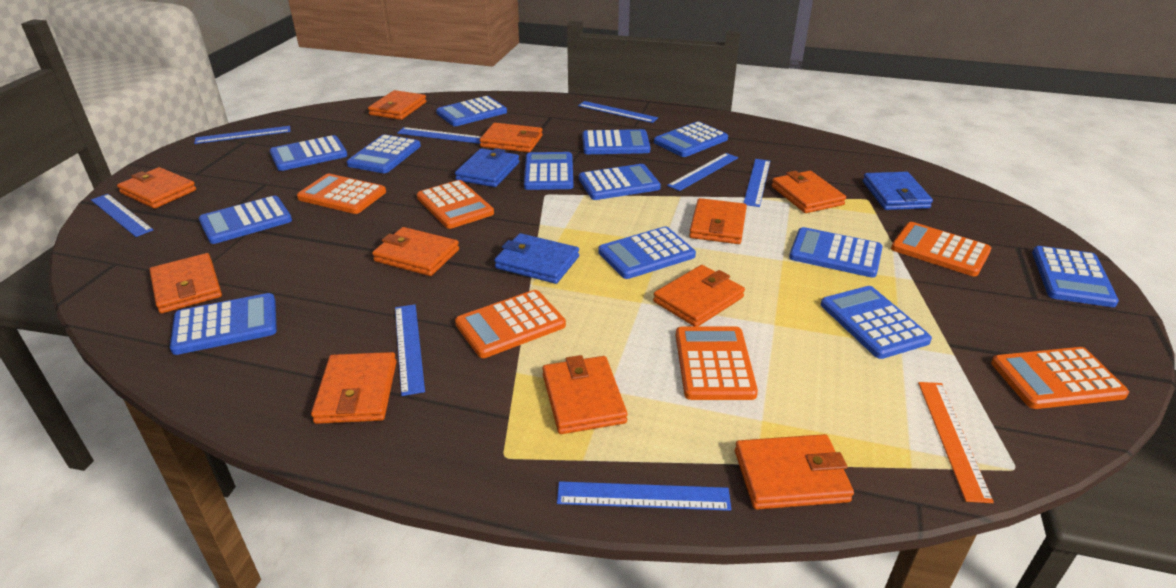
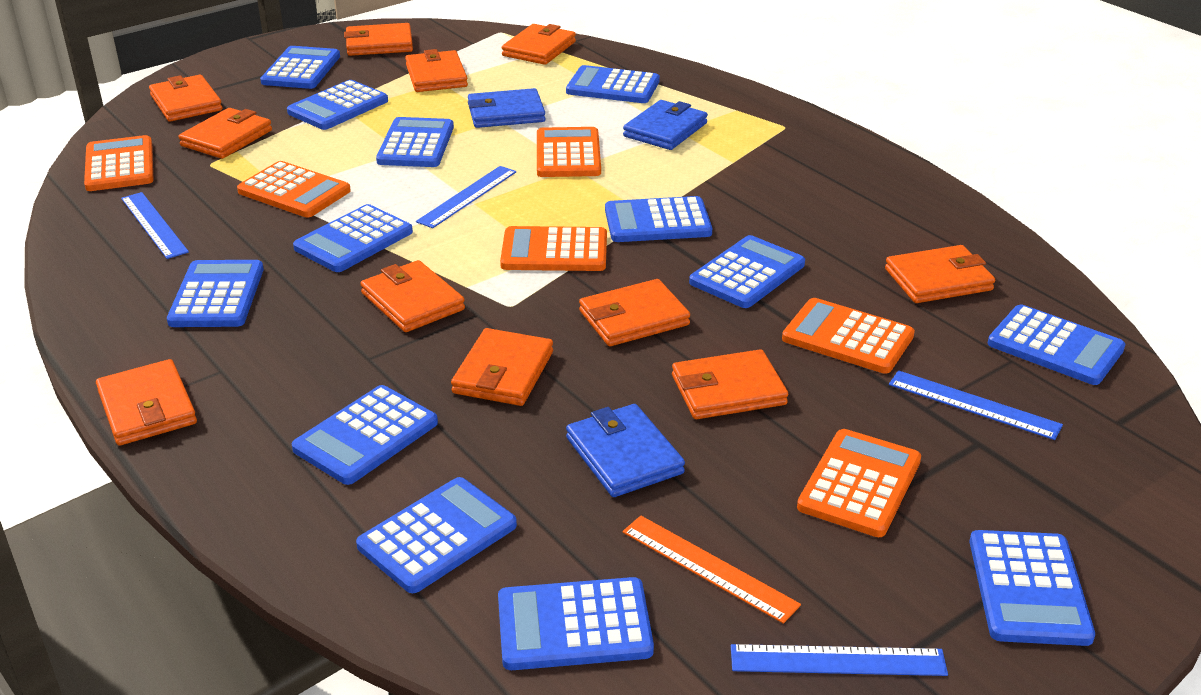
blue ruler: 8 -> 4

